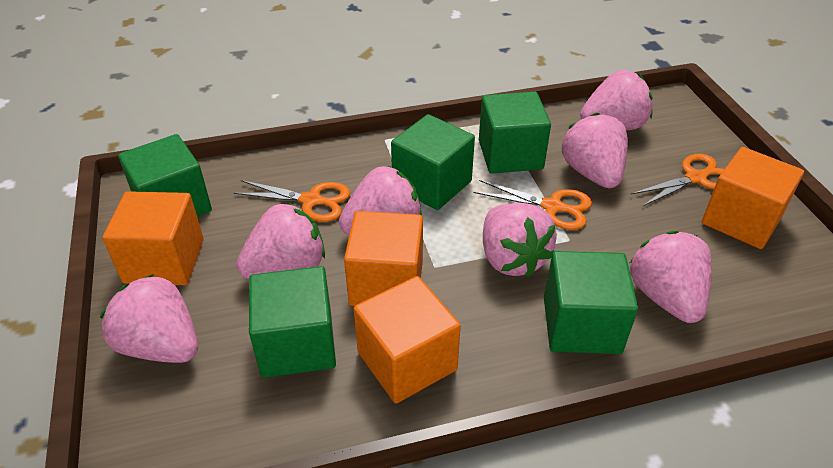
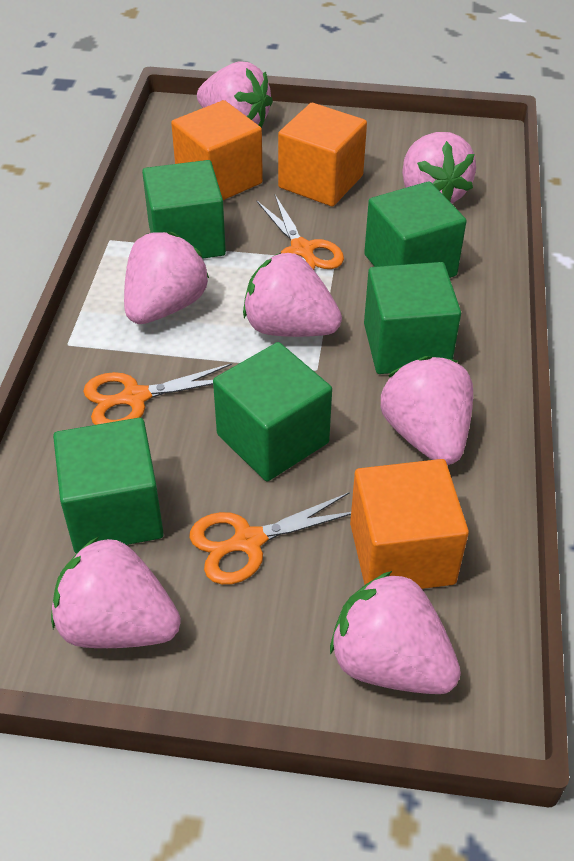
orange cube: 4 -> 3

